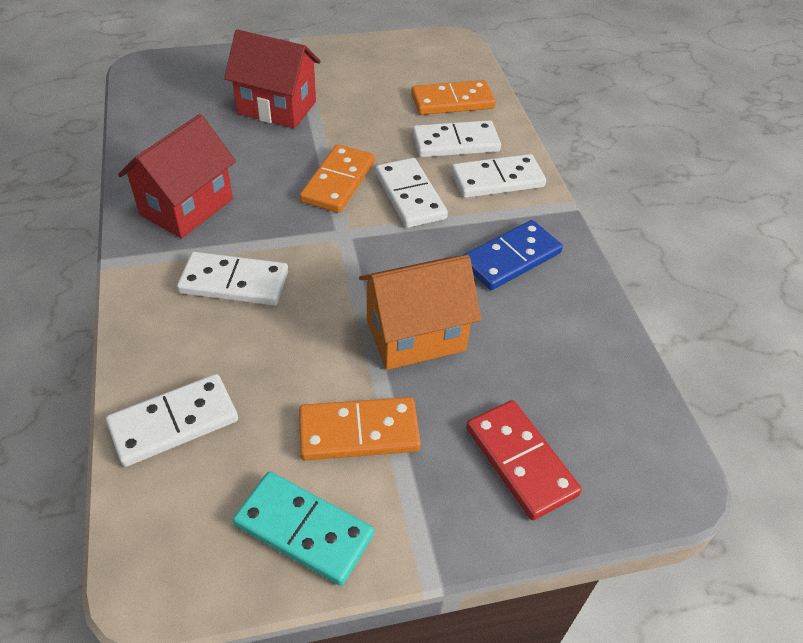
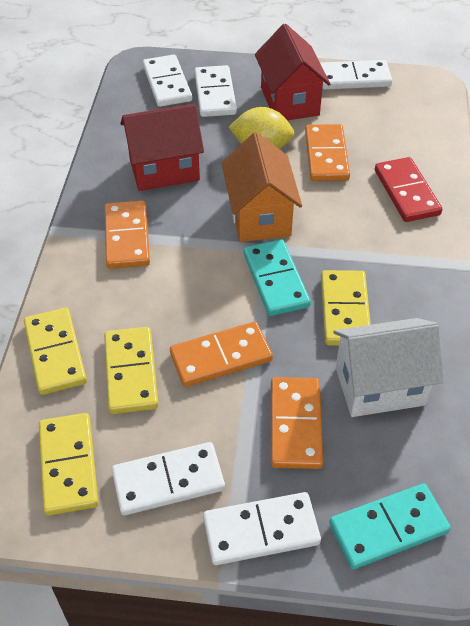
blue domino: 1 -> 0
orange domino: 3 -> 4
turquoise domino: 1 -> 2
white house: 0 -> 1
yellow domino: 0 -> 4
yellow lemon: 0 -> 1

